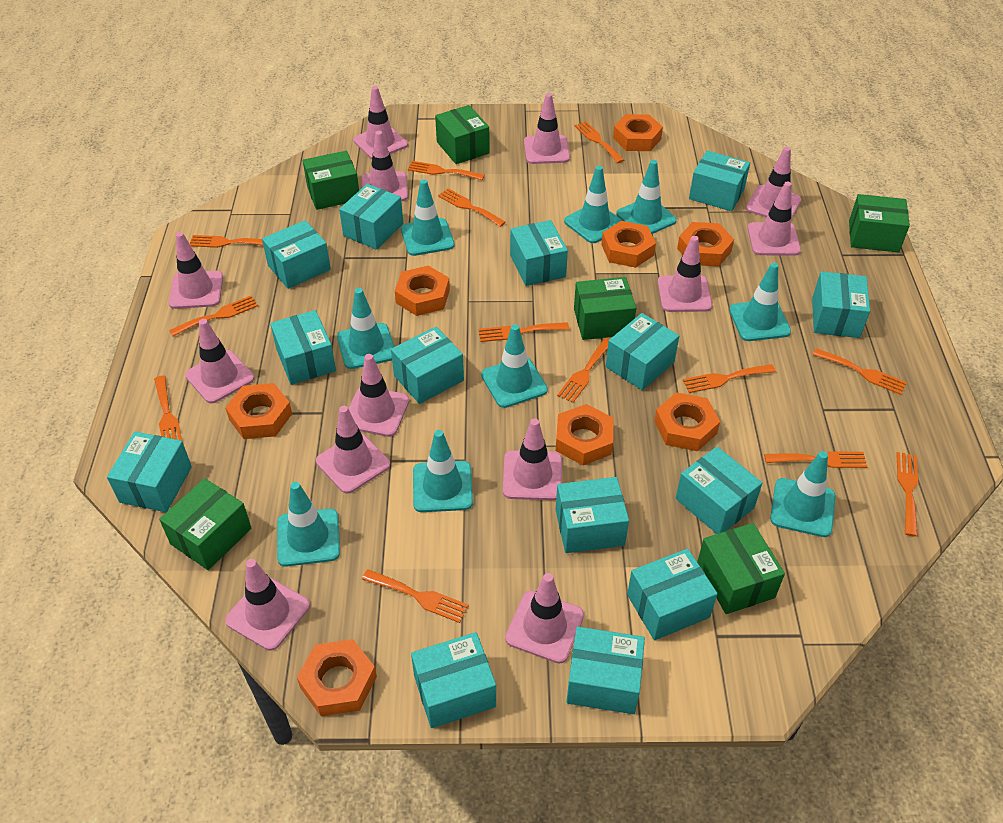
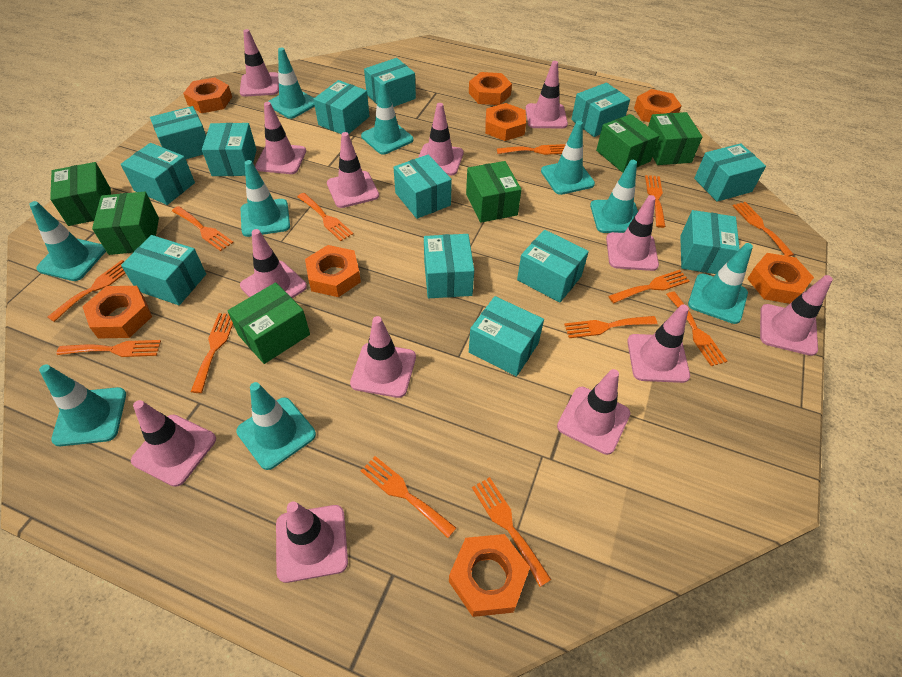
turquoise box: 14 -> 13

